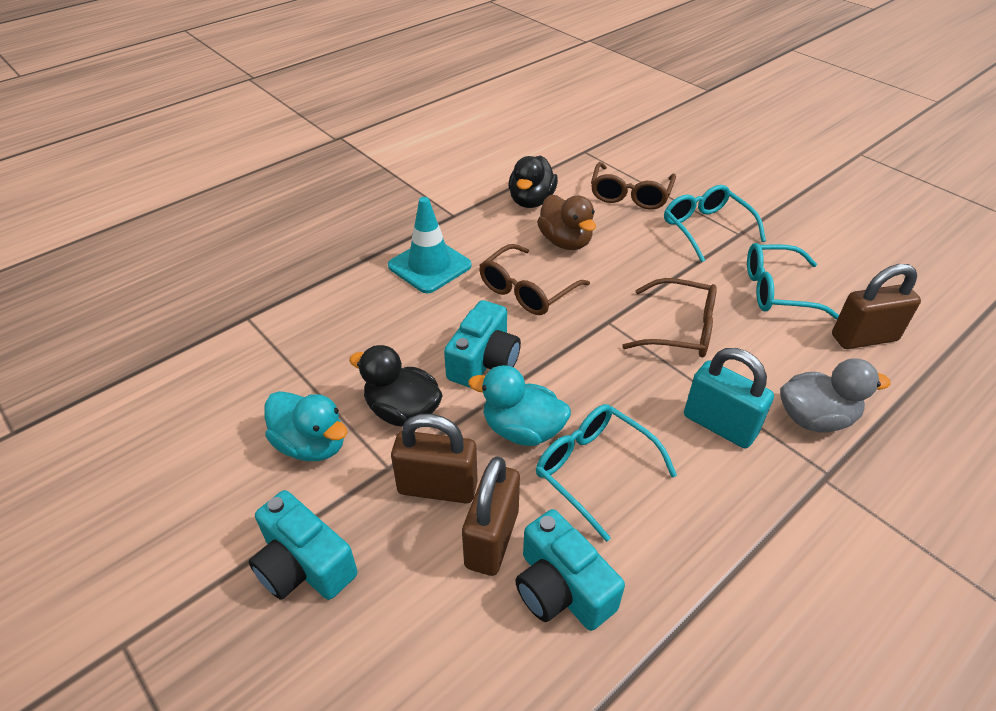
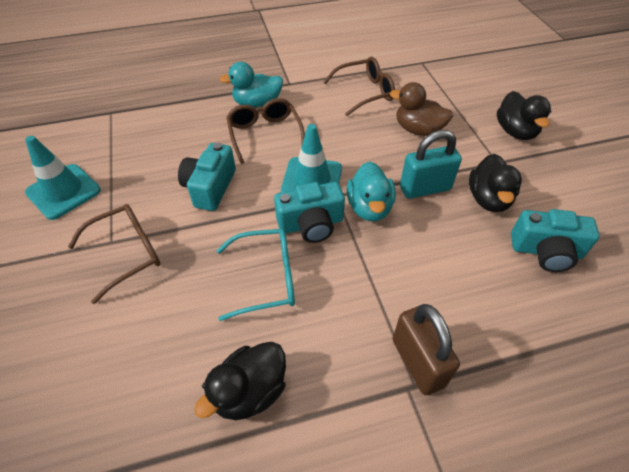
black duck: 2 -> 3
brown padlock: 3 -> 1
grey duck: 1 -> 0
turquoise glasses: 3 -> 1
turquoise traffic cone: 1 -> 2

